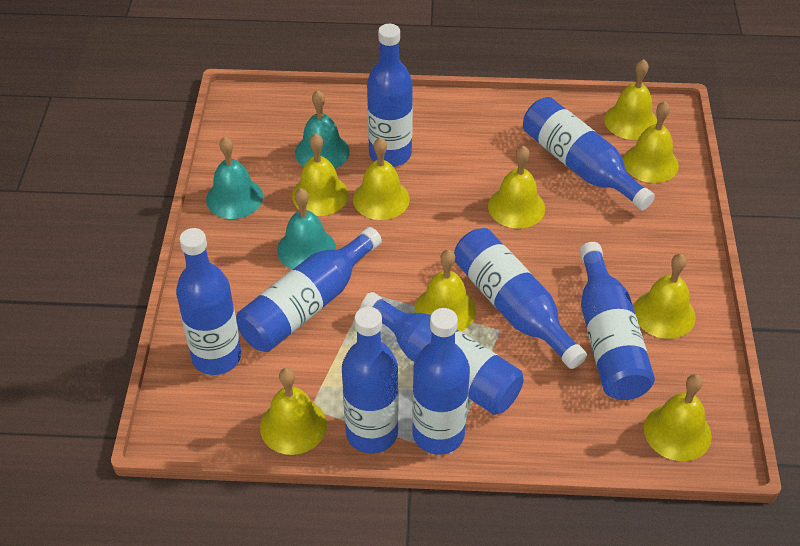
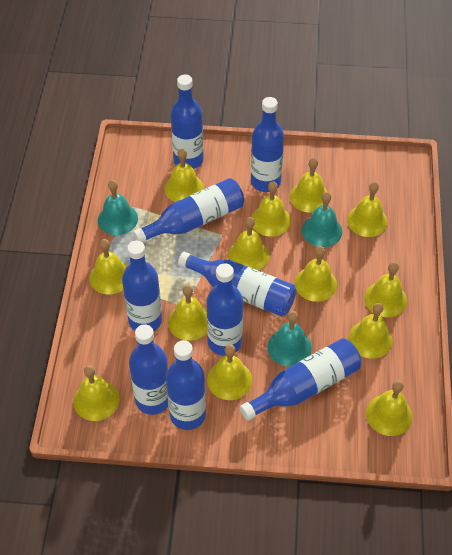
yellow bell: 9 -> 13

